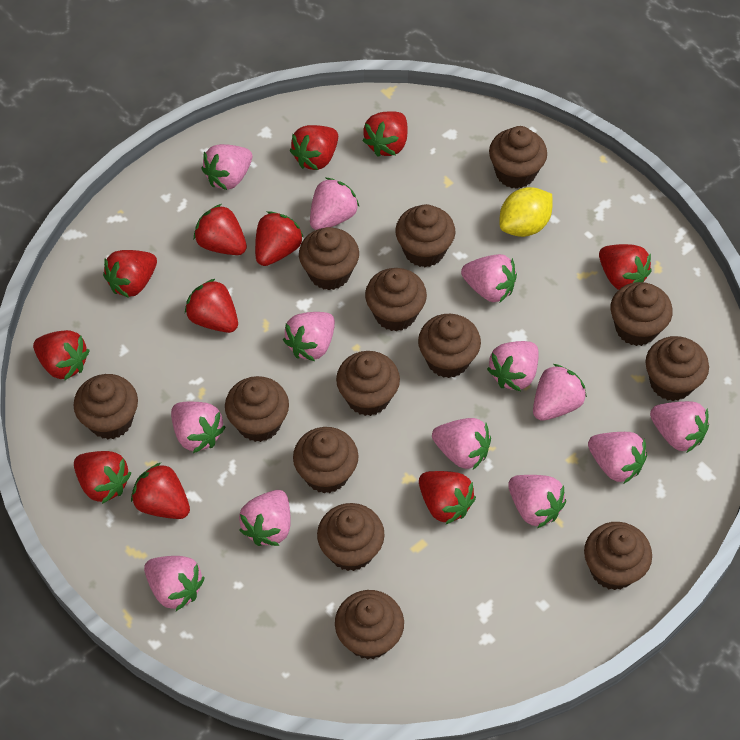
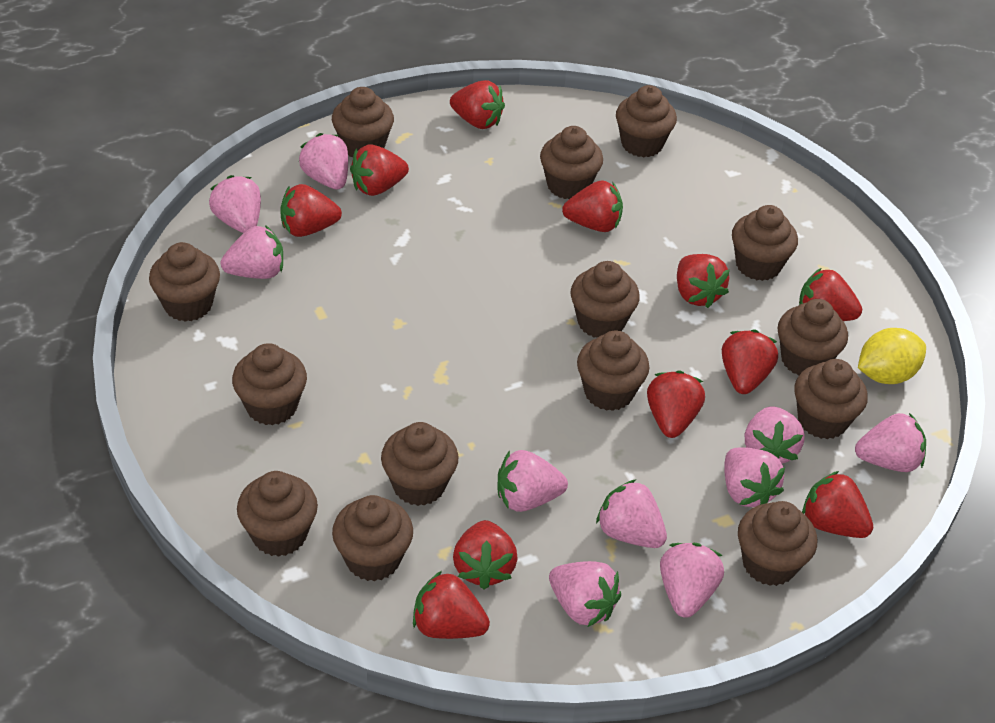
pink strawberry: 13 -> 10

